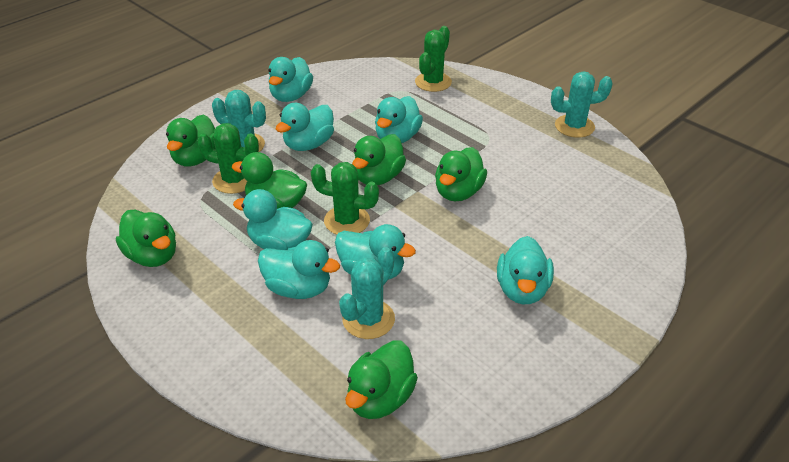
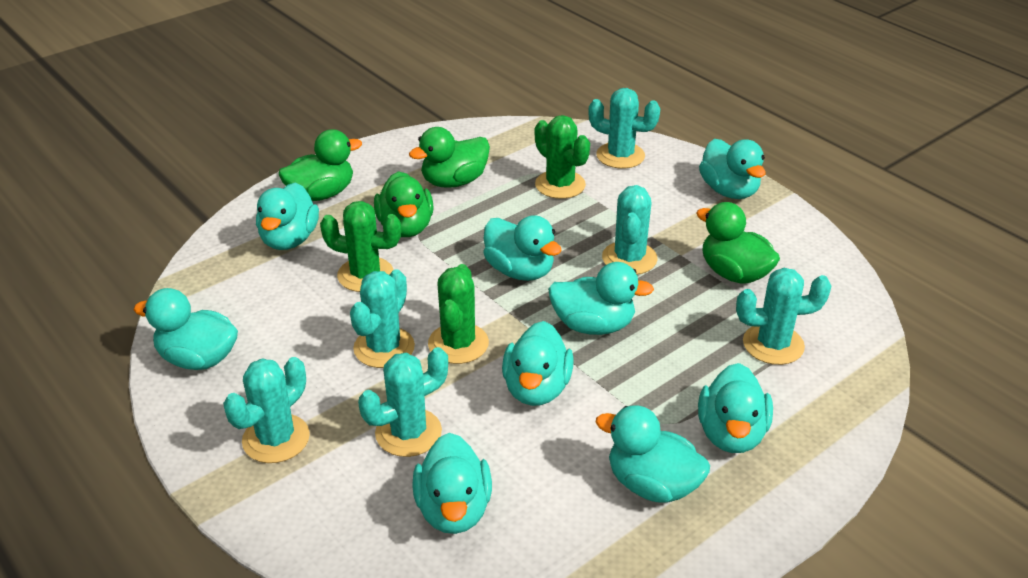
green duck: 6 -> 4
turquoise cactus: 3 -> 6
turquoise duck: 7 -> 9

